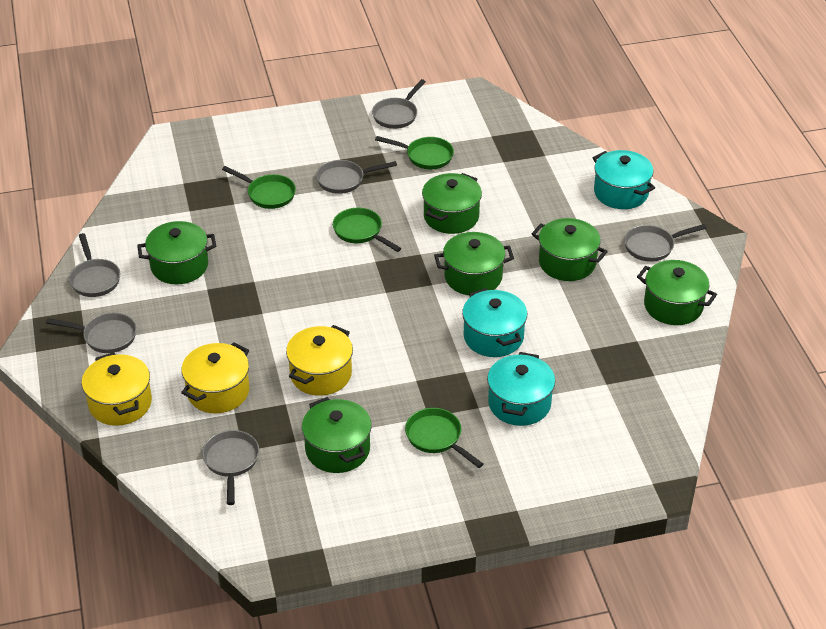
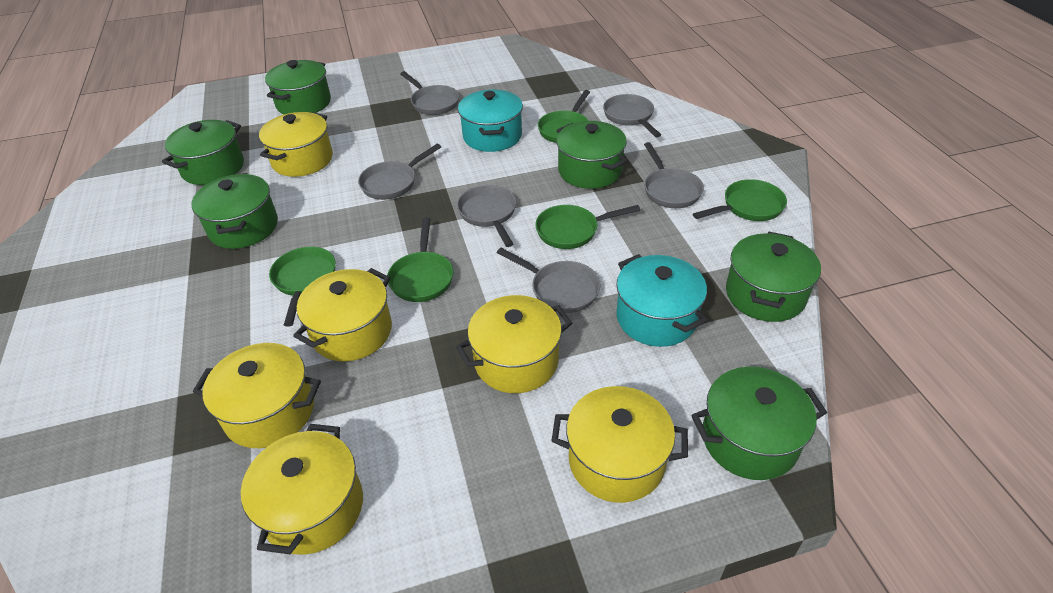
green pan: 4 -> 5
turquoise pot: 3 -> 2
yellow pot: 3 -> 6

